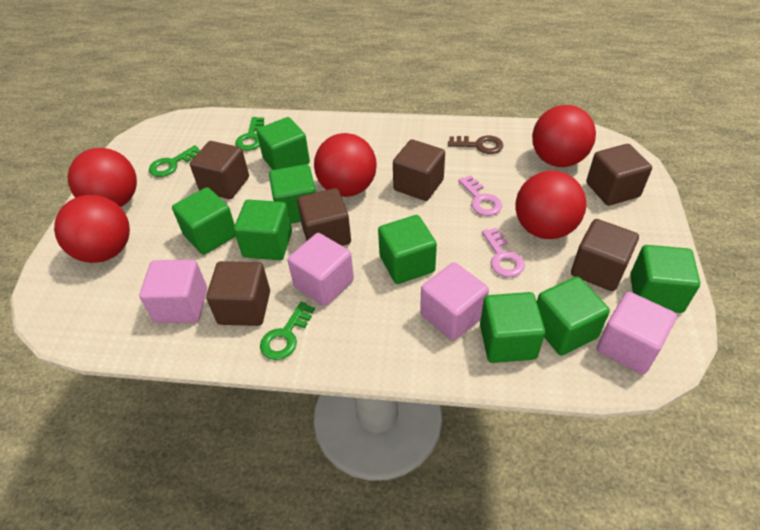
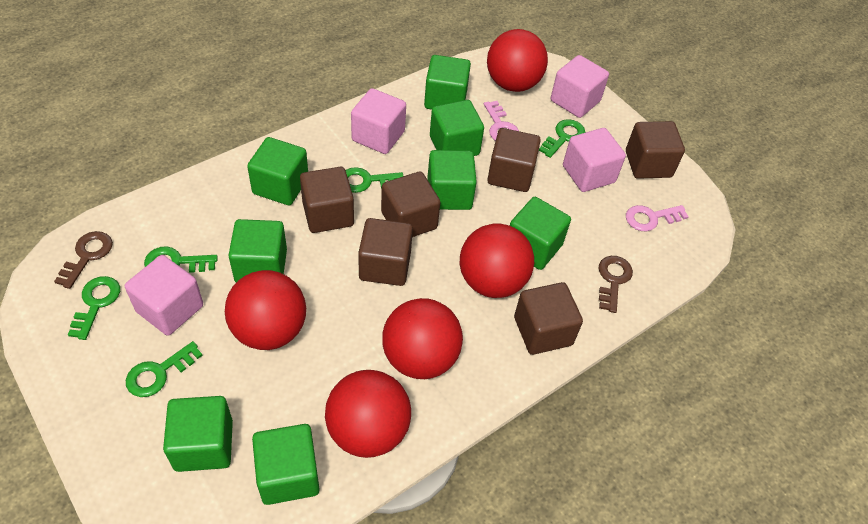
brown key: 1 -> 2
green key: 3 -> 5

